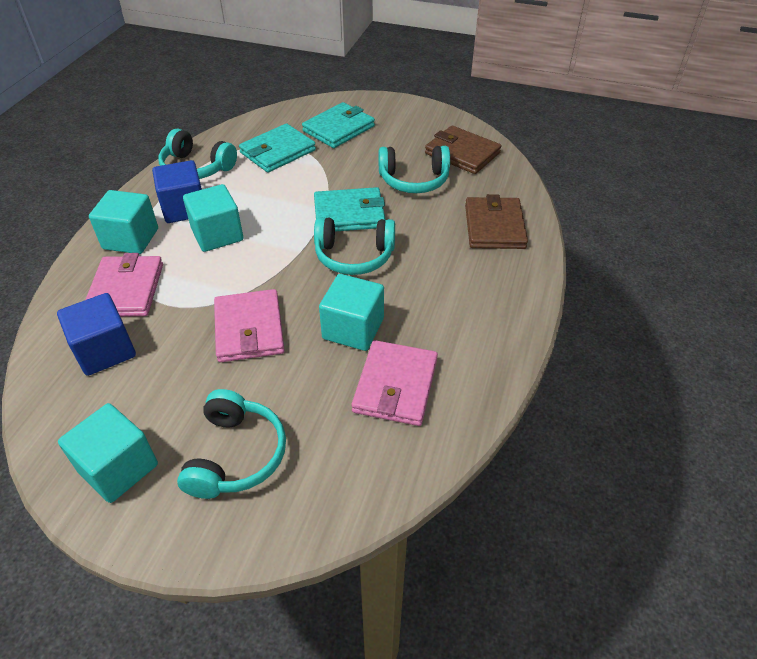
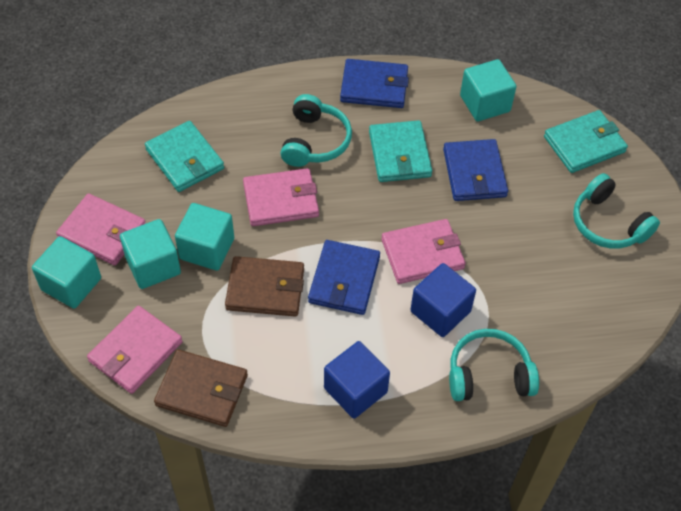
blue wallet: 0 -> 3
pink wallet: 3 -> 4
turquoise headphones: 4 -> 3

